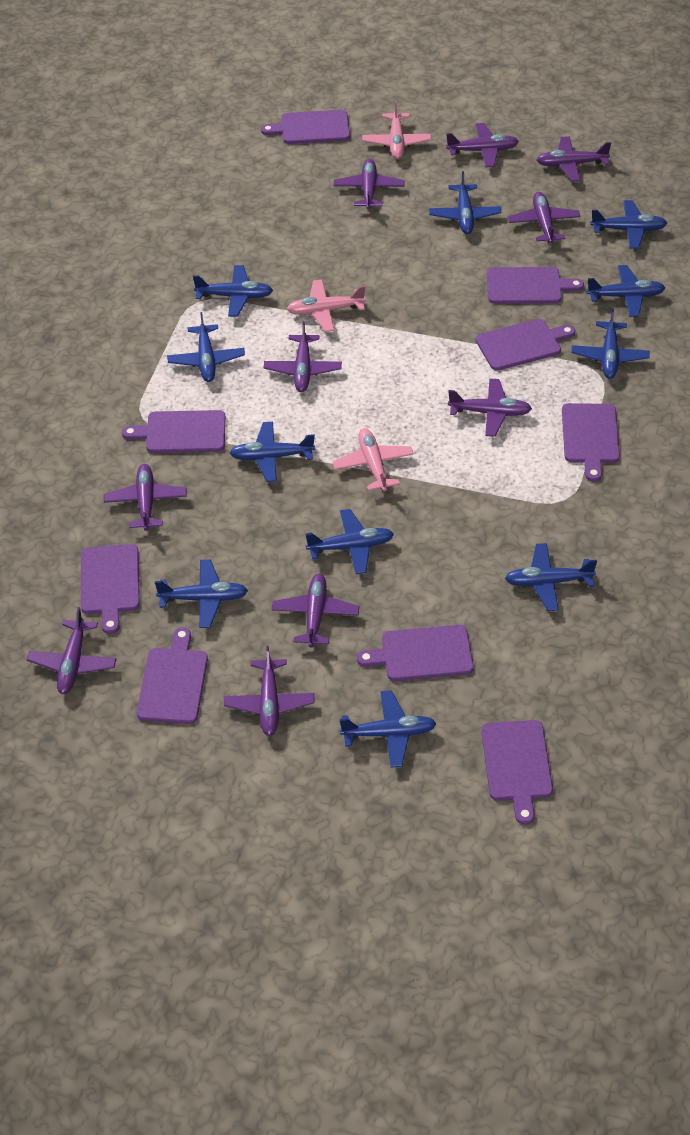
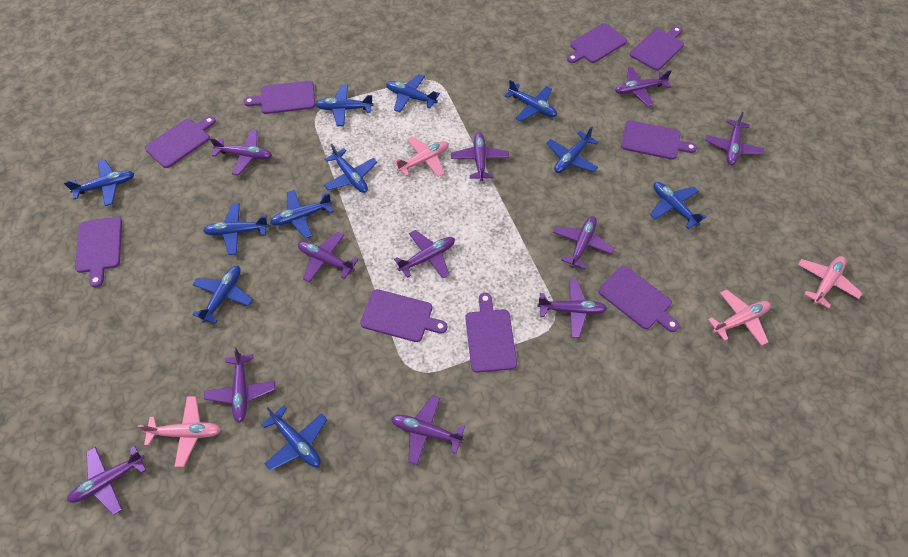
pink plane: 3 -> 4
purple plane: 10 -> 11

